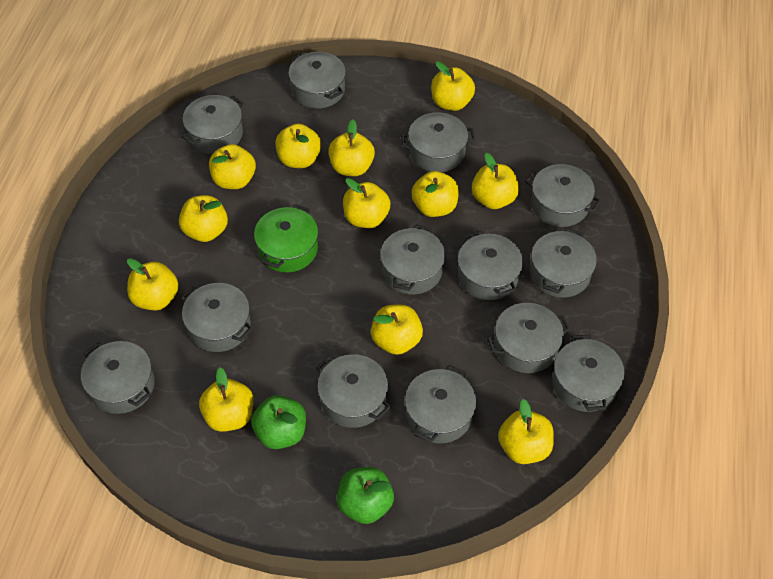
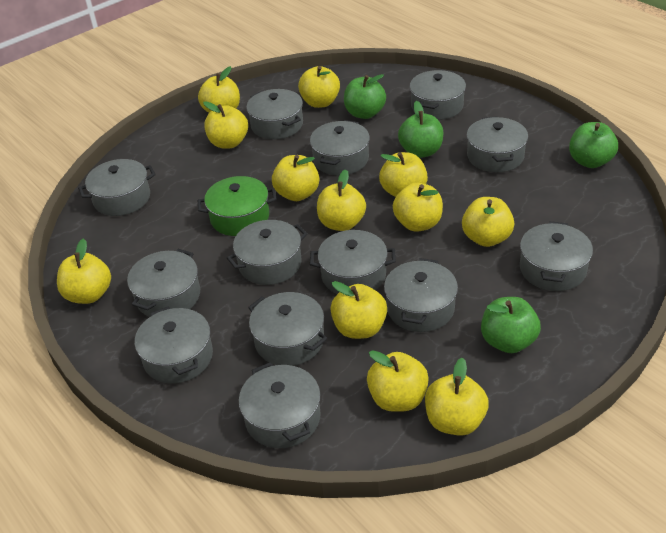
green apple: 2 -> 4

